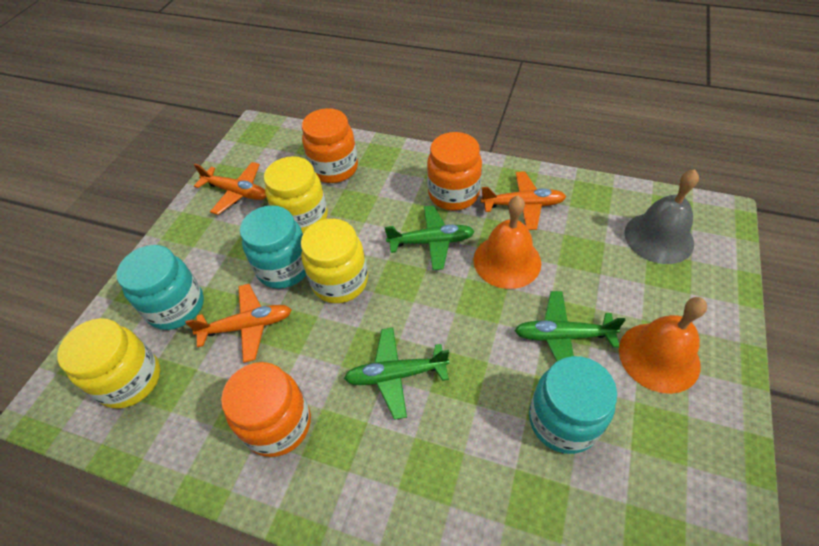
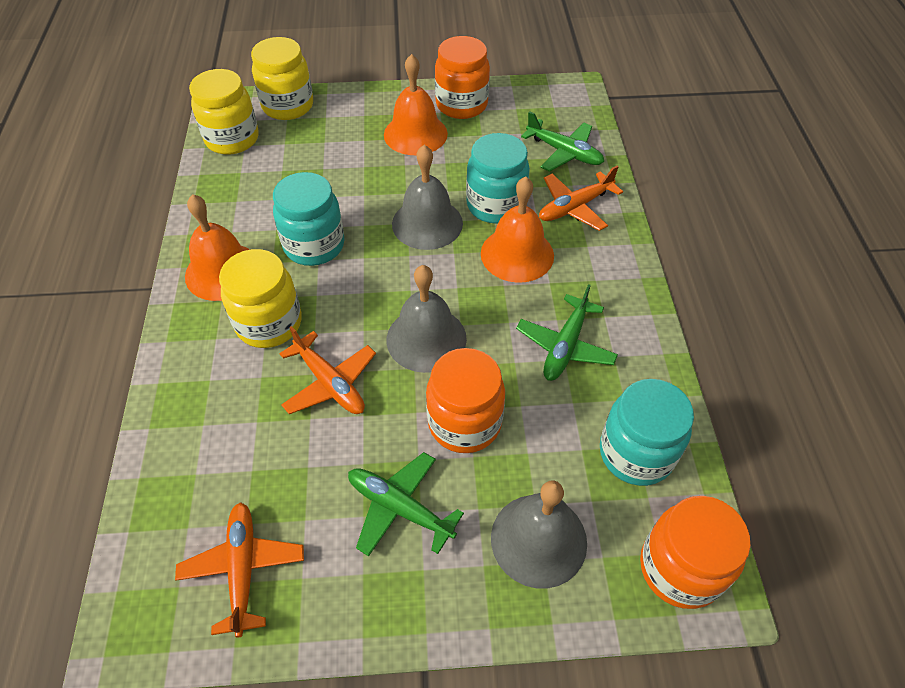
grey bell: 1 -> 3
orange bell: 2 -> 3

